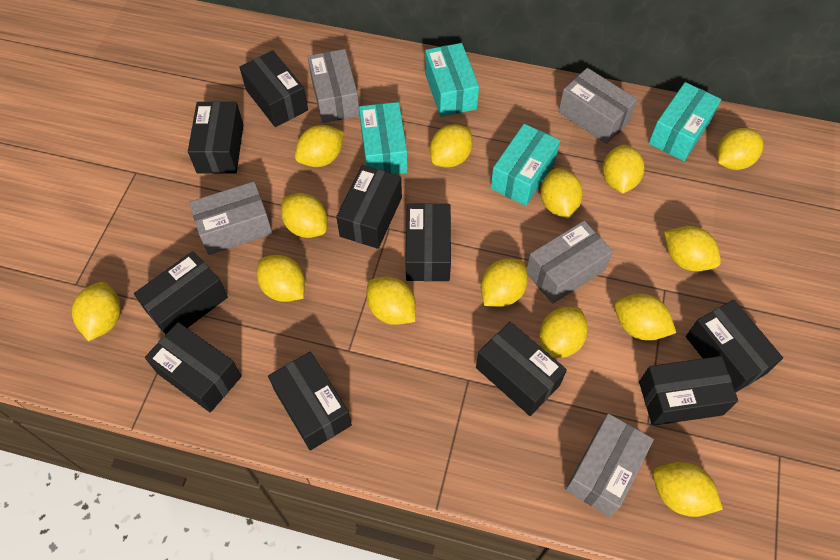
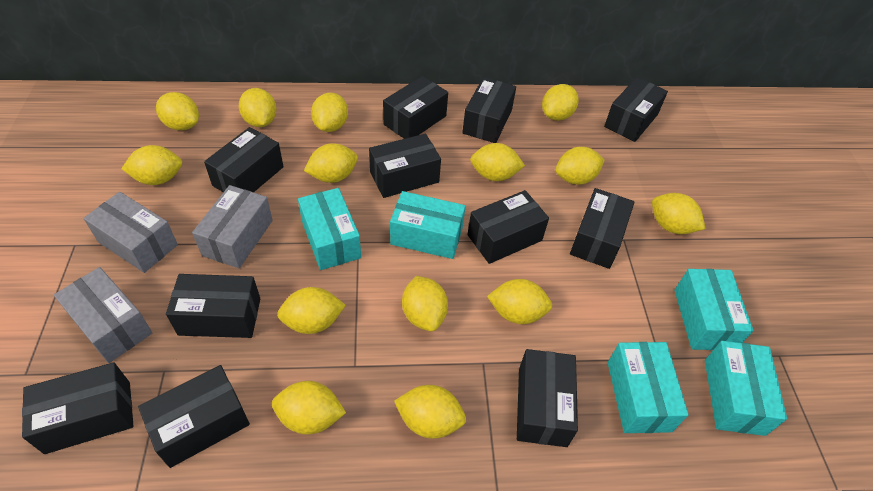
black box: 10 -> 11
grey box: 5 -> 3
turquoise box: 4 -> 5

